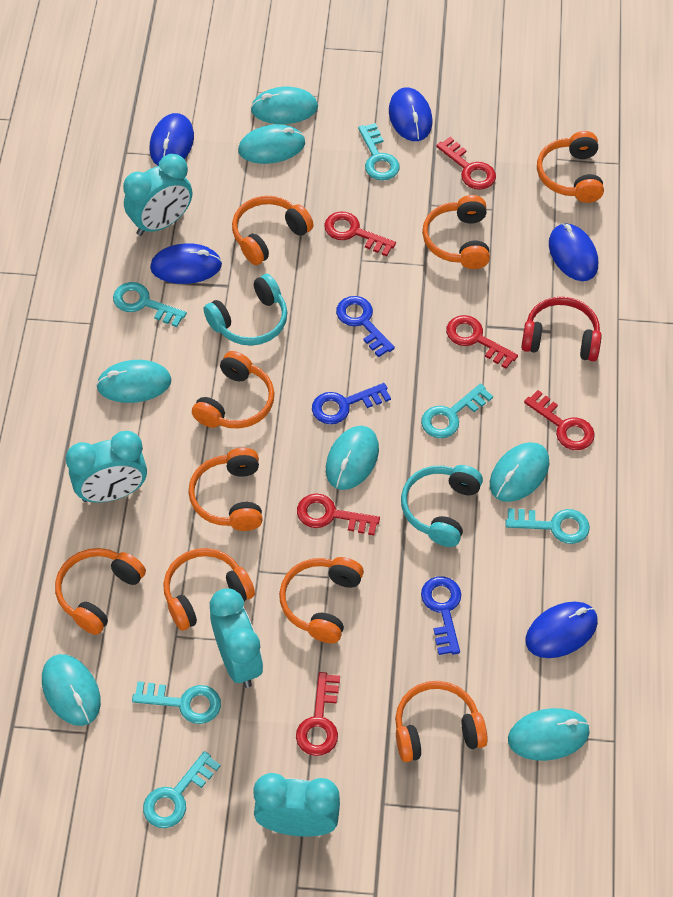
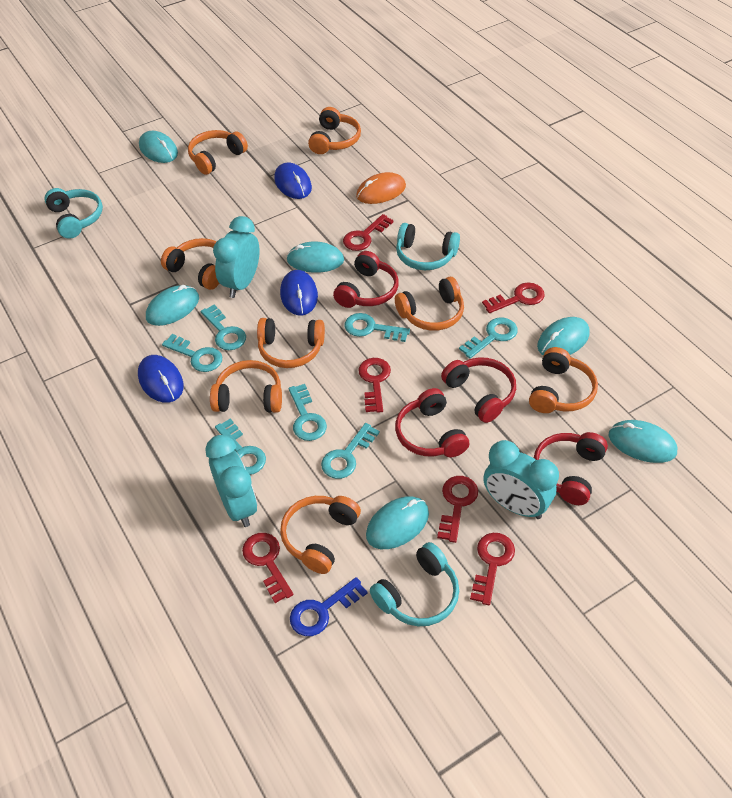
blue key: 3 -> 1
blue mouse: 5 -> 3
orange headphones: 9 -> 8
orange mouse: 0 -> 1
red headphones: 1 -> 4
turquoise clock: 4 -> 3
turquoise headphones: 2 -> 3
turquoise key: 6 -> 7
turquoise mouse: 7 -> 6

